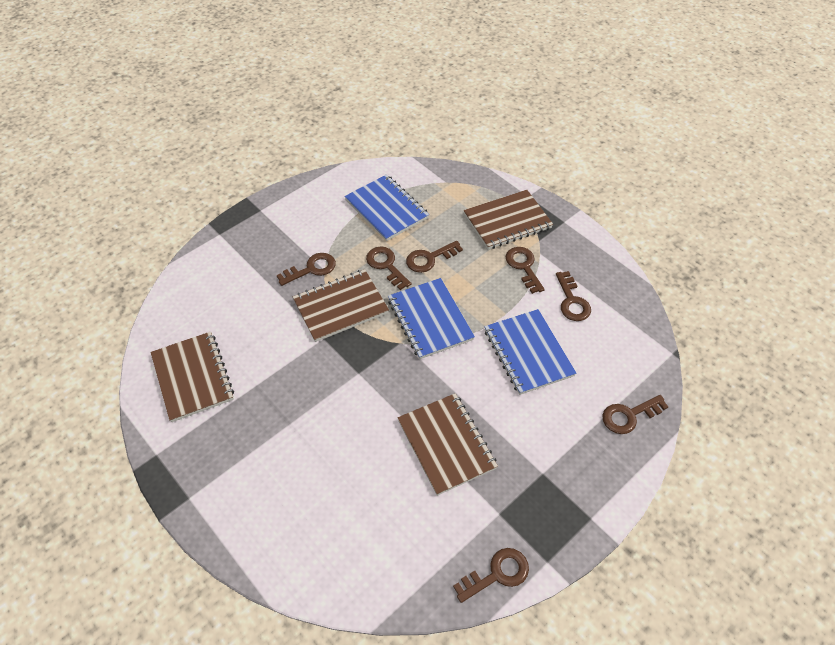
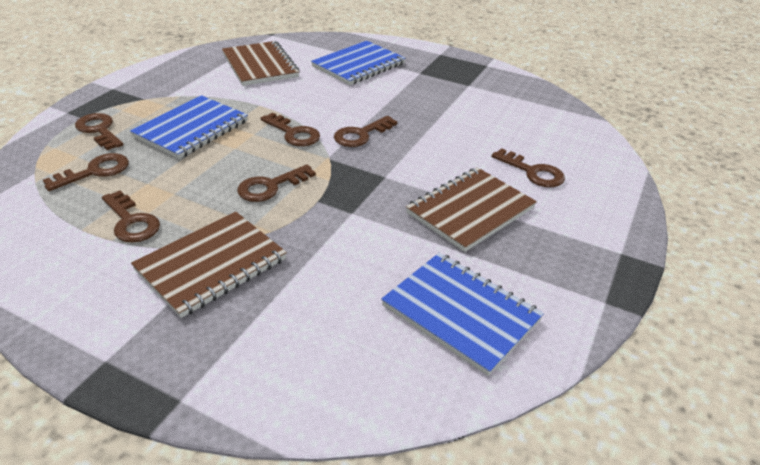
brown notebook: 4 -> 3

